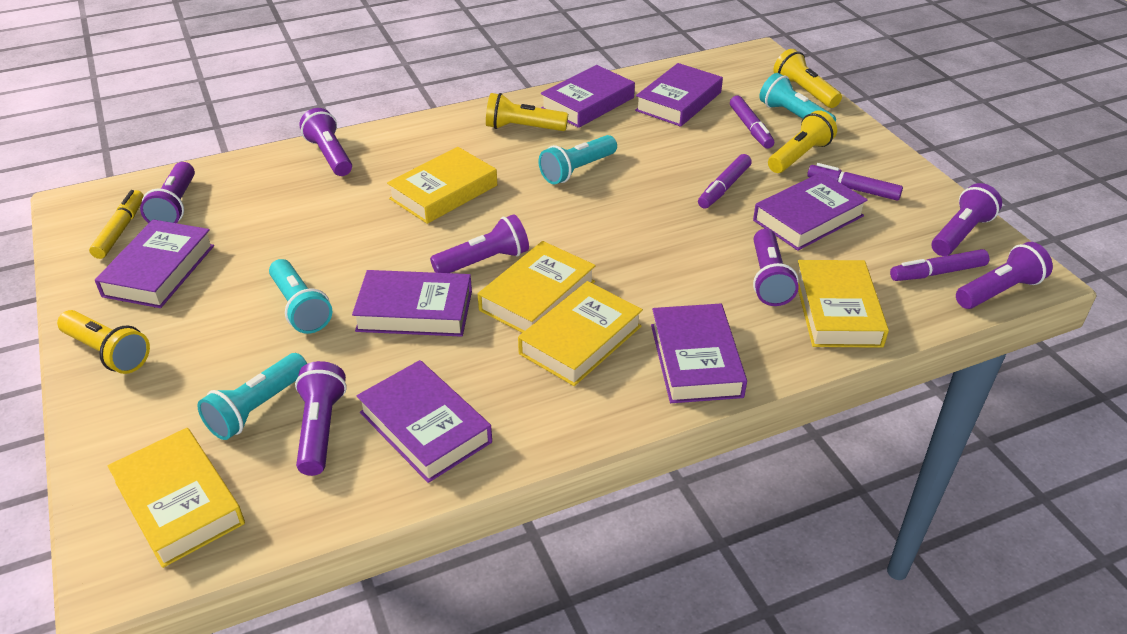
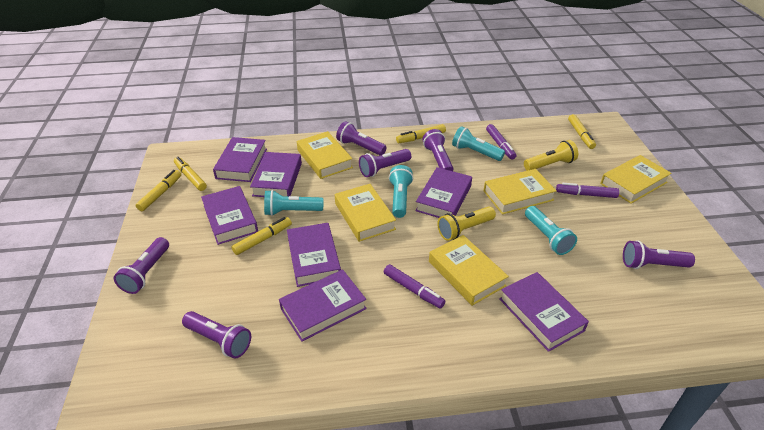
purple flashlight: 7 -> 6
purple marker: 4 -> 3
yellow flashlight: 4 -> 2
yellow marker: 1 -> 5

